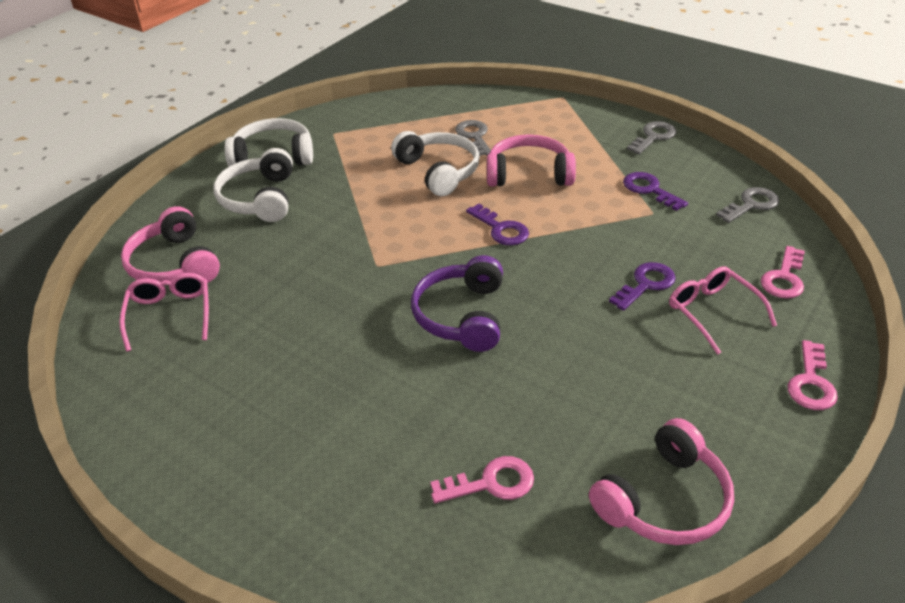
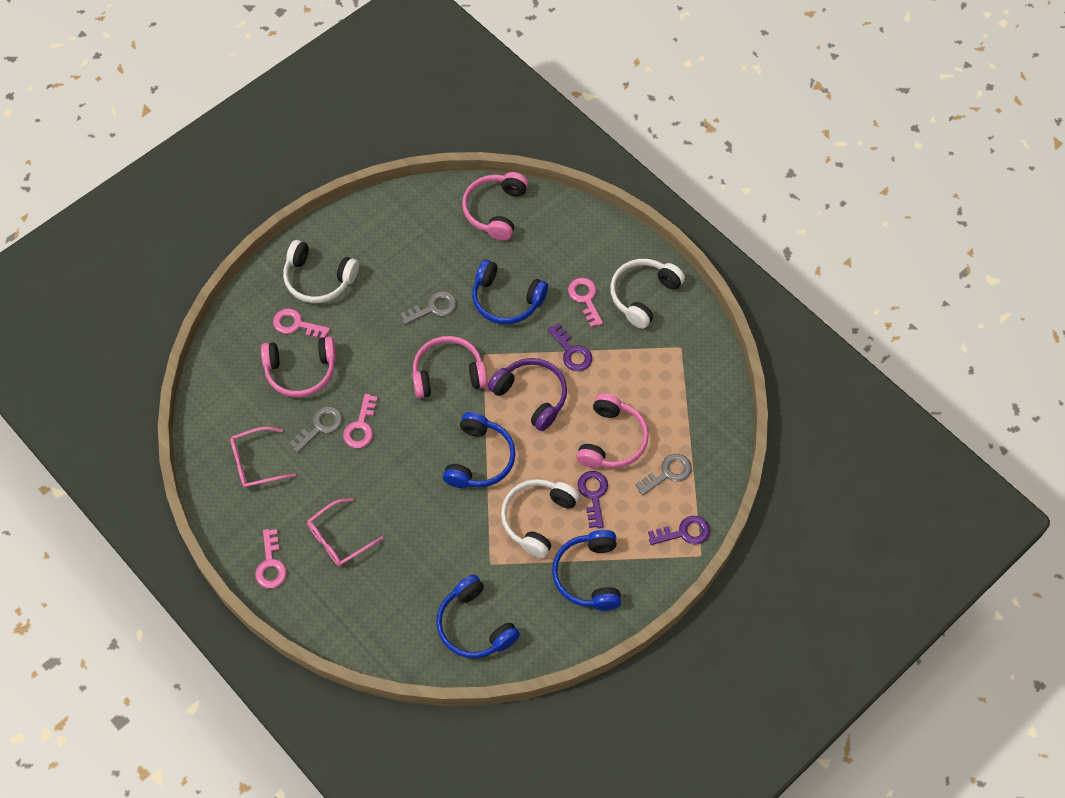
blue headphones: 0 -> 4
pink headphones: 3 -> 4
pink key: 3 -> 4

